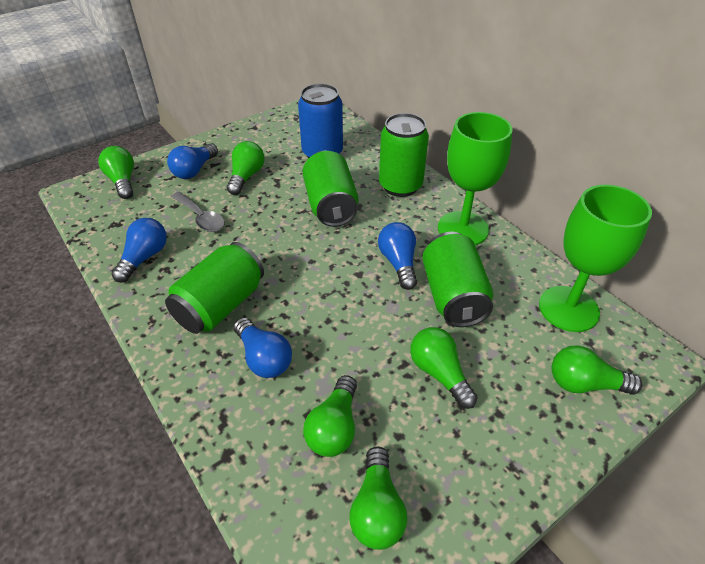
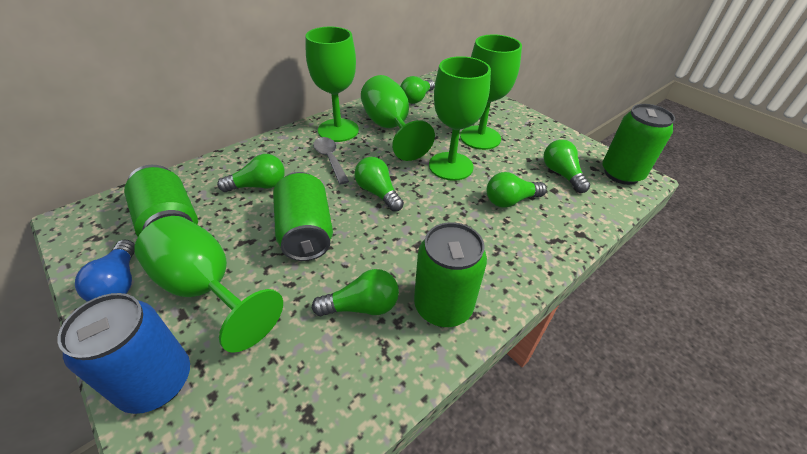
blue light bulb: 4 -> 1
green goblet: 2 -> 5

